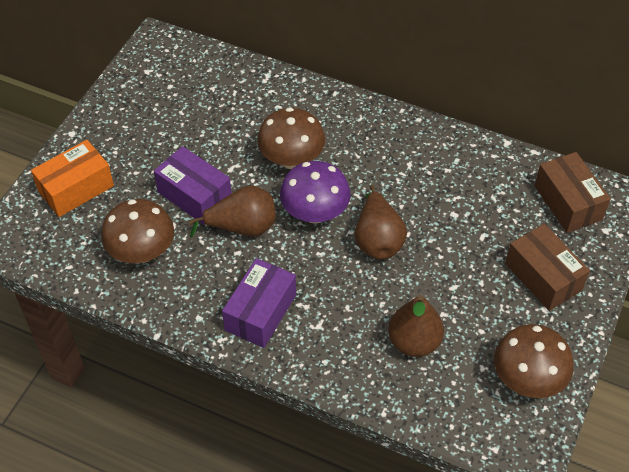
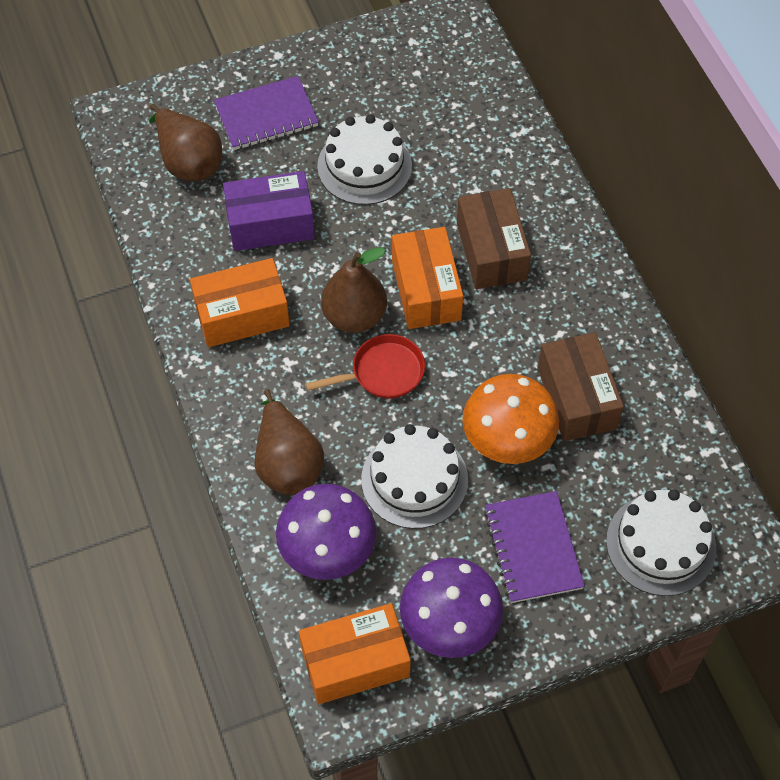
brown mushroom: 3 -> 0
orange box: 1 -> 3
orange mushroom: 0 -> 1
purple box: 2 -> 1
purple mushroom: 1 -> 2
purple notebook: 0 -> 2
red pan: 0 -> 1
white cake: 0 -> 3

